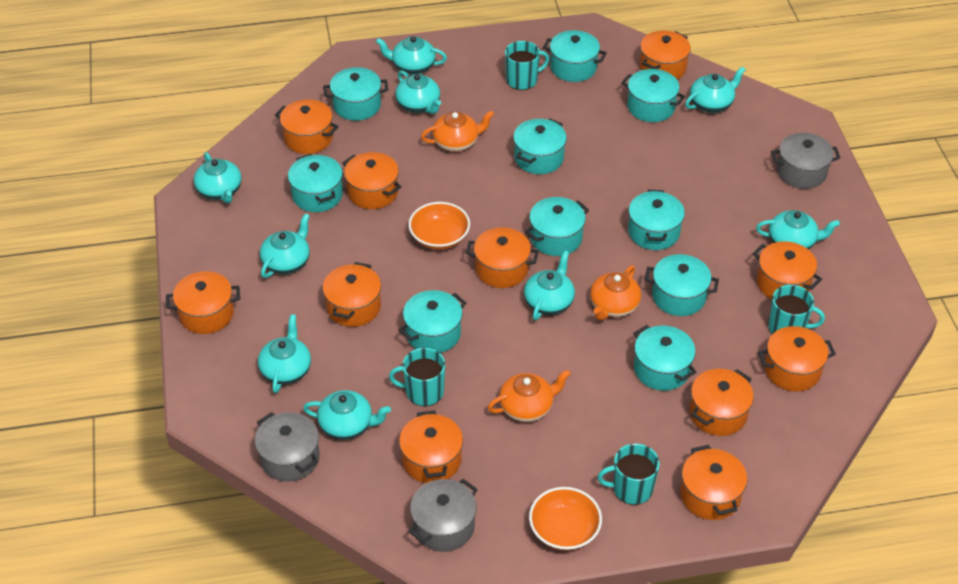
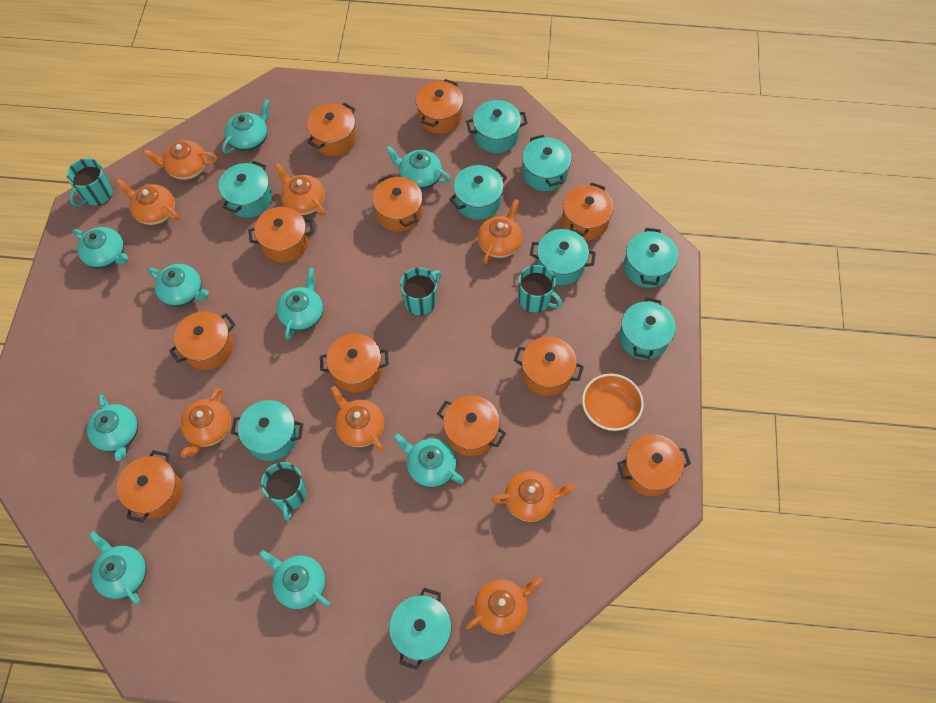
grey pot: 3 -> 0
orange bowl: 2 -> 1
orange teapot: 3 -> 8
turquoise pot: 10 -> 9

